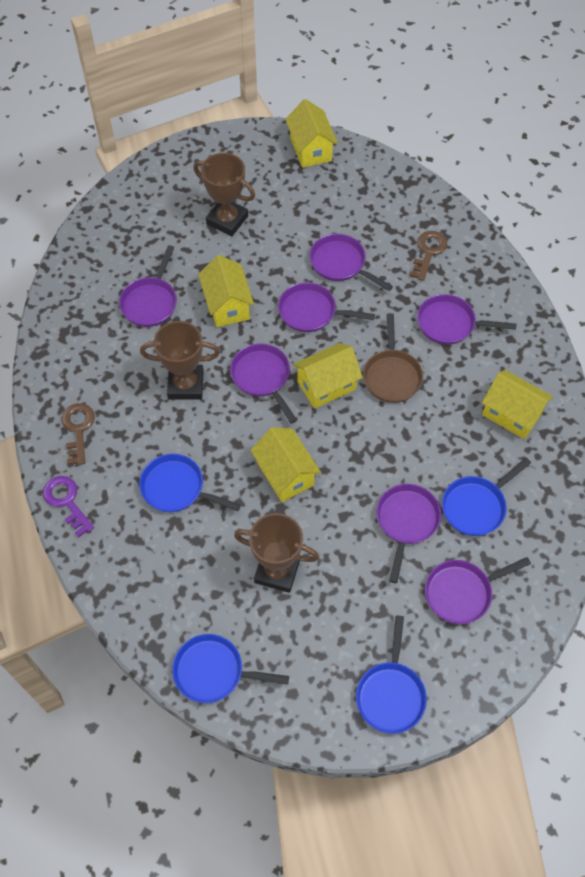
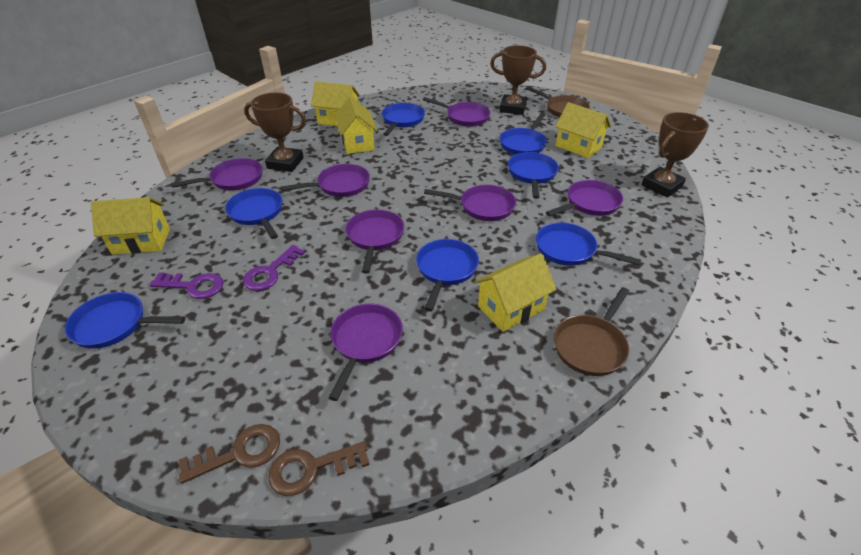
blue pan: 4 -> 7
brown pan: 1 -> 2
purple key: 1 -> 2

